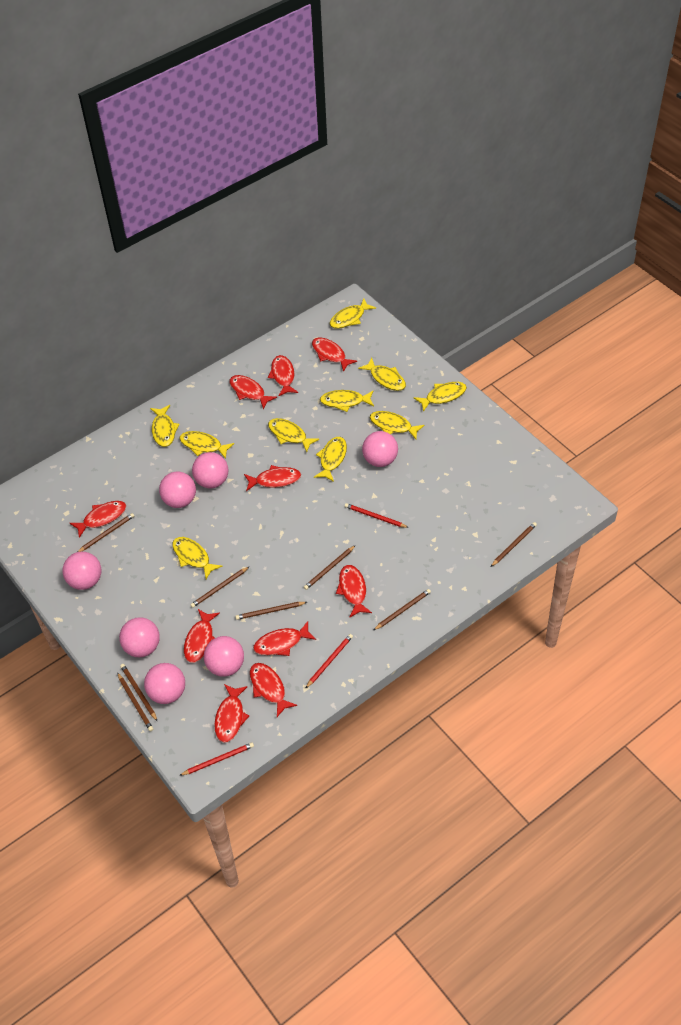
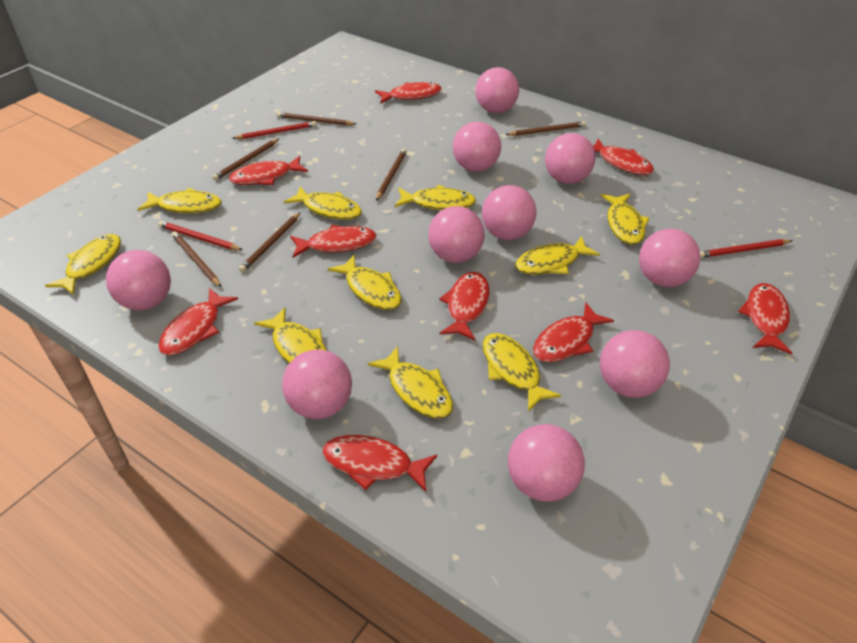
brown pencil: 8 -> 6
pink ball: 7 -> 10
red fish: 10 -> 9

